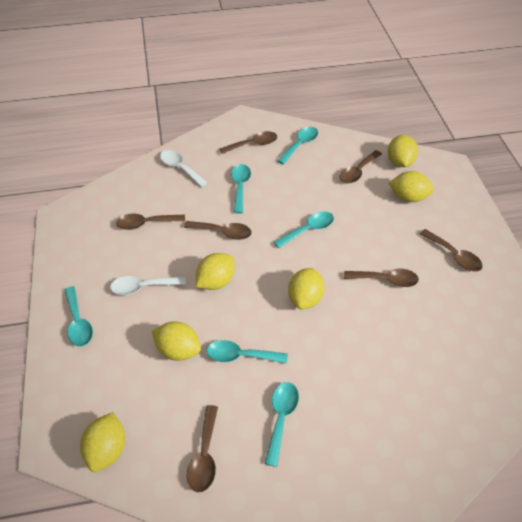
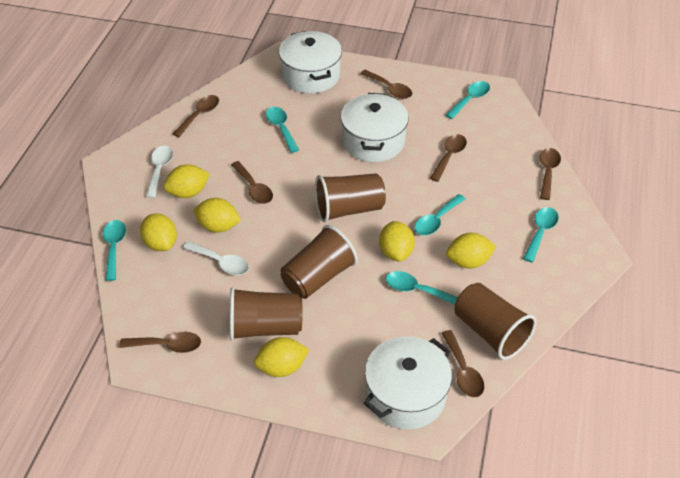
brown cup: 0 -> 4
white pot: 0 -> 3

